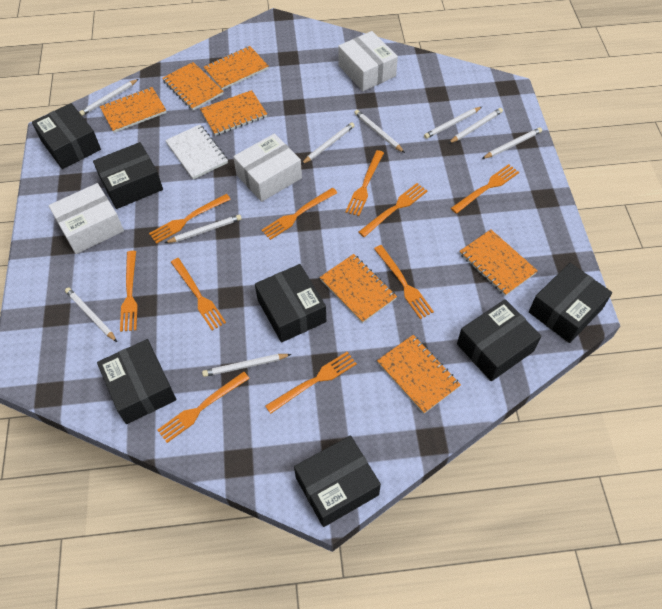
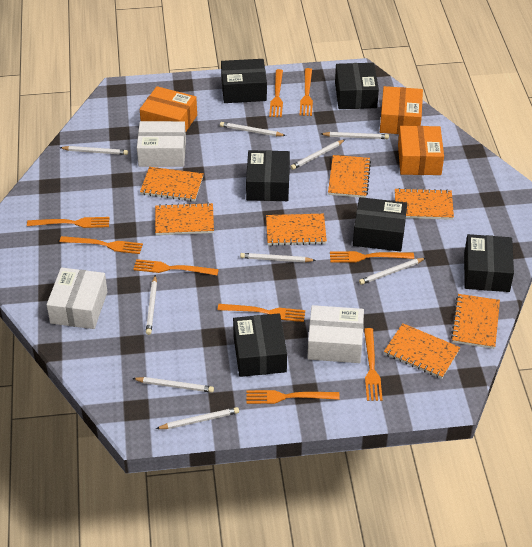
black box: 7 -> 6
orange box: 0 -> 3
orange fork: 10 -> 9
white notebook: 1 -> 0

